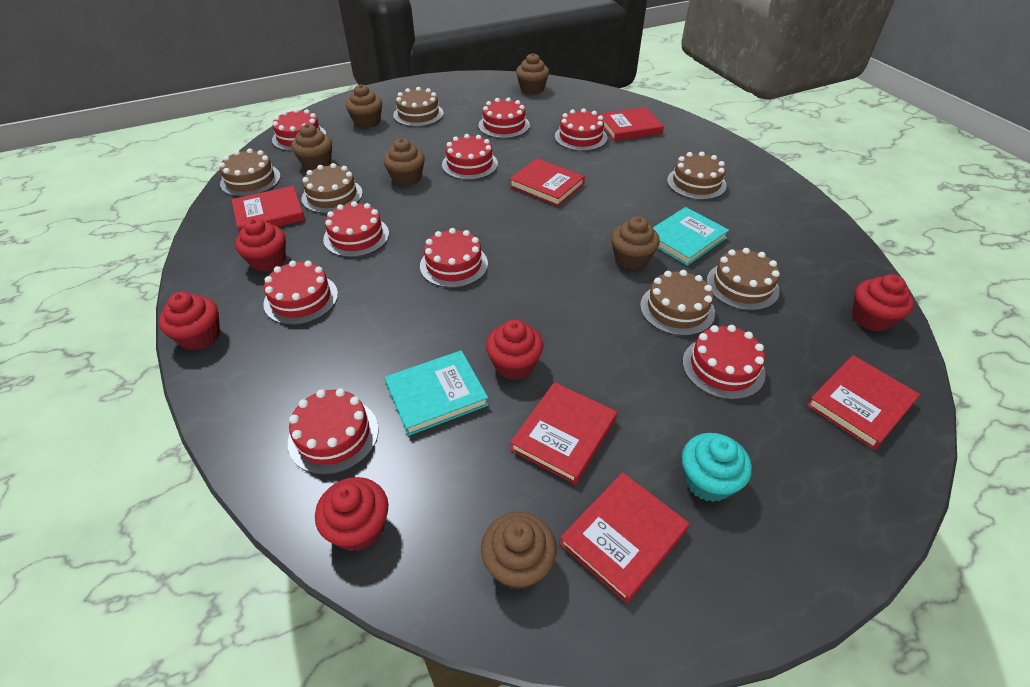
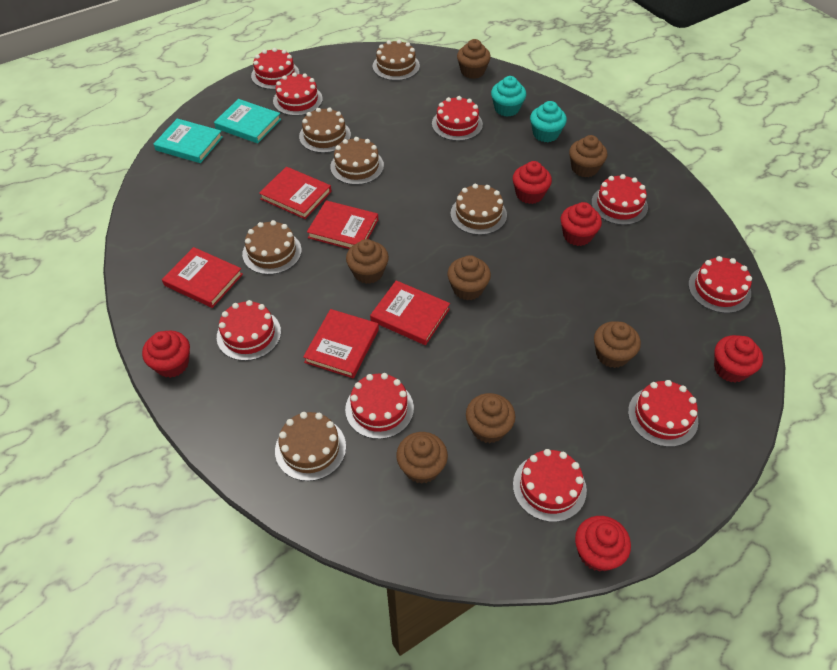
brown cupcake: 6 -> 7
red book: 6 -> 5
turquoise cupcake: 1 -> 2

